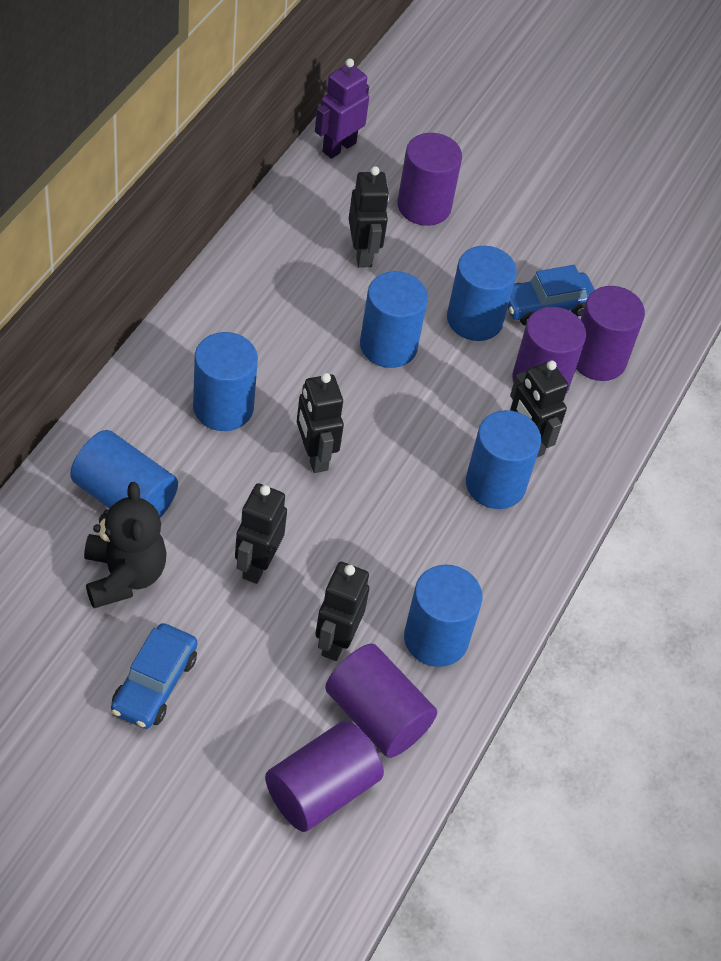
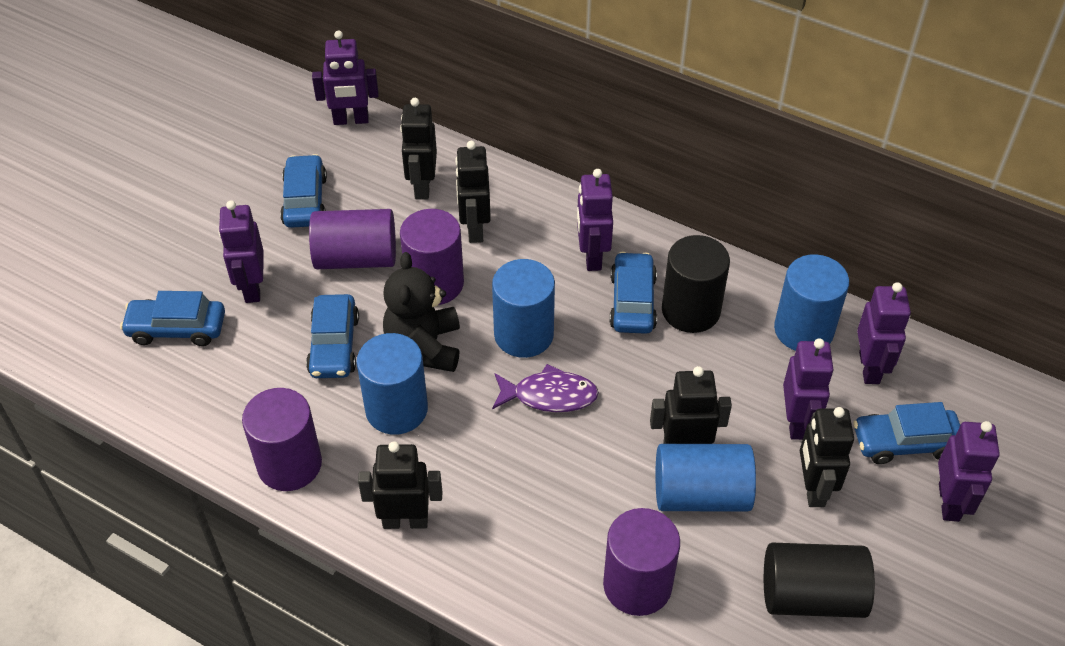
black cylinder: 0 -> 2
blue car: 2 -> 5
blue cylinder: 6 -> 4
purple cylinder: 5 -> 4
purple fish: 0 -> 1
purple robot: 1 -> 6

